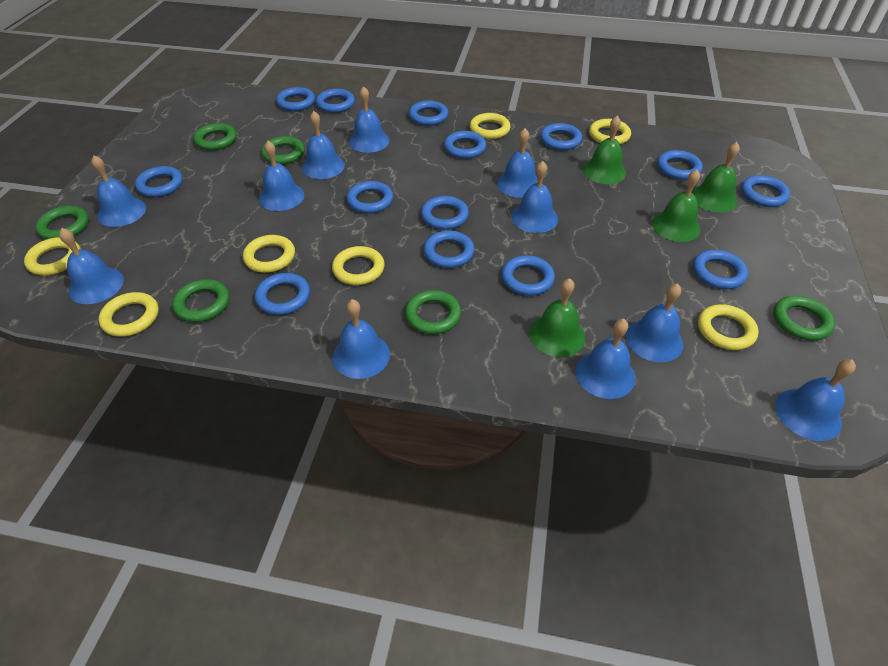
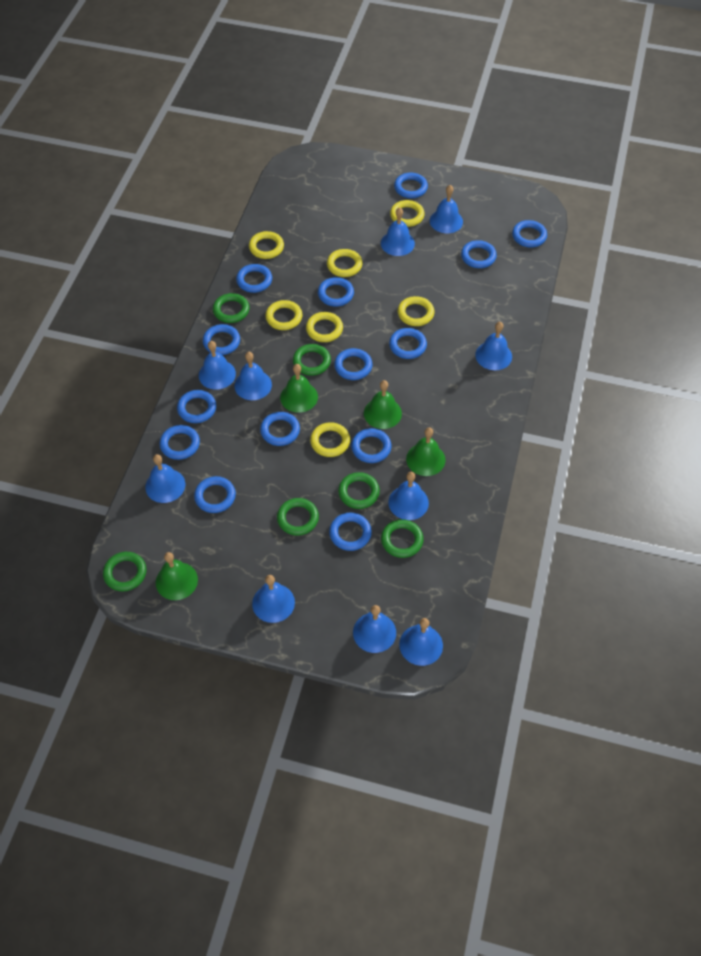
blue bell: 11 -> 10

